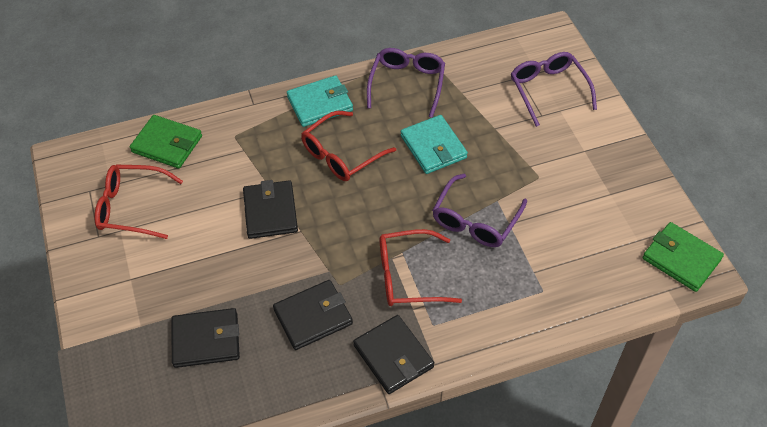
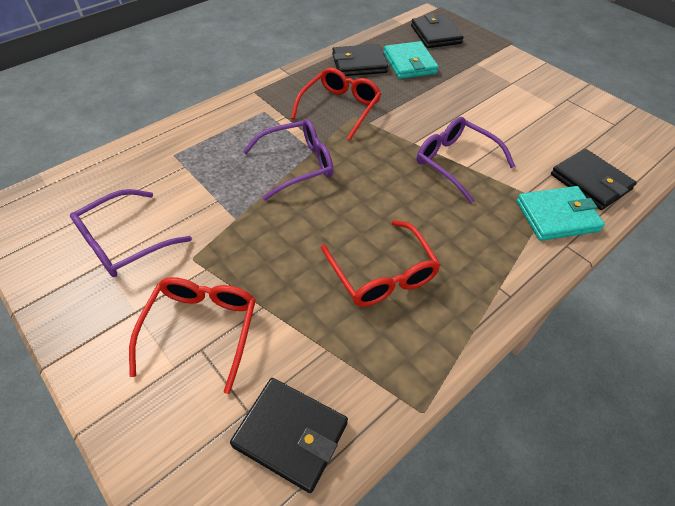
green wallet: 2 -> 0

